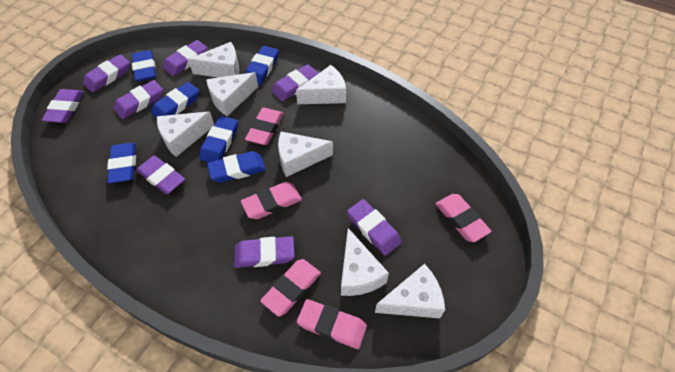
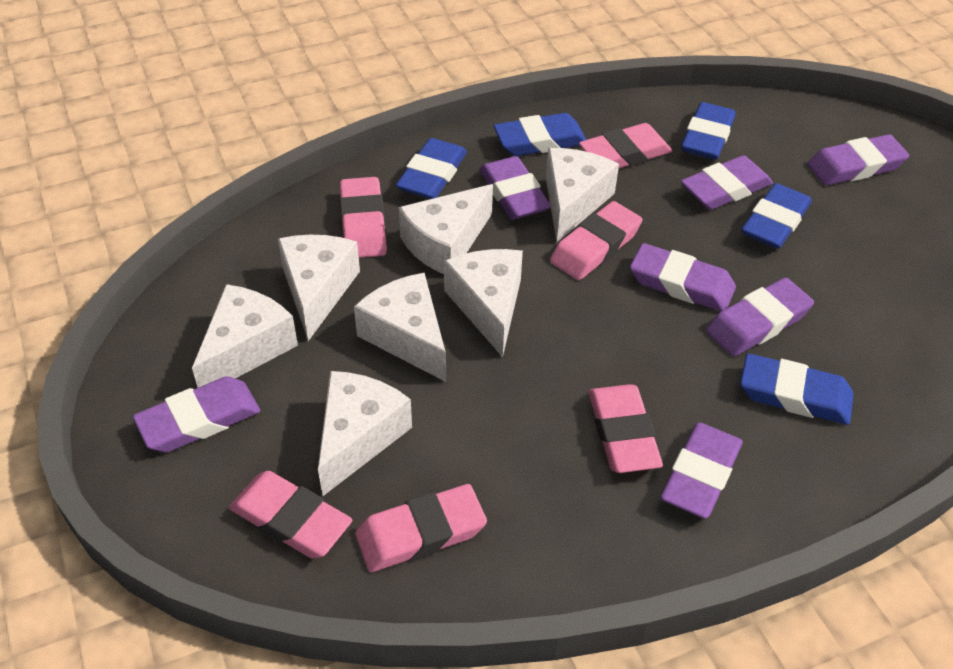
blue eraser: 6 -> 5
pink eraser: 5 -> 6
purple eraser: 8 -> 7

